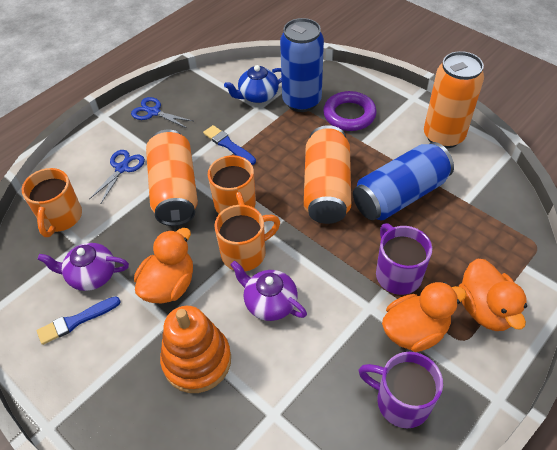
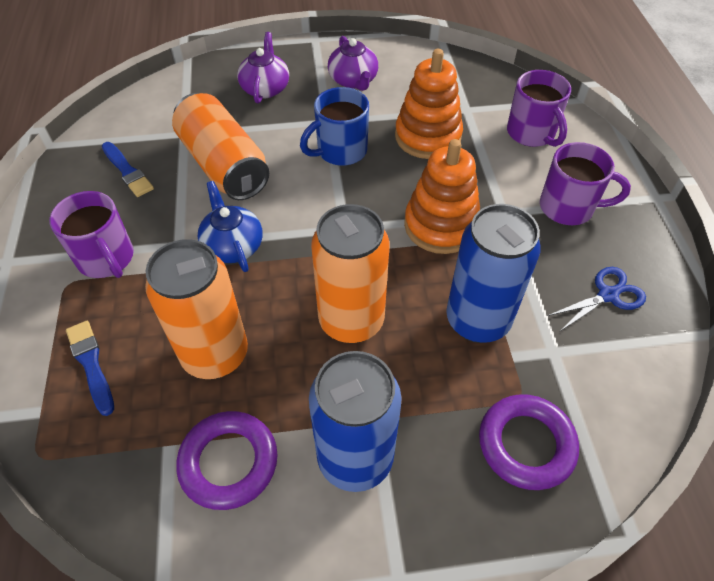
blue mug: 0 -> 1
blue scissors: 2 -> 1
orange duck: 3 -> 0
orange mug: 3 -> 0
orange stacking toy: 1 -> 2
purple mug: 2 -> 3
purple ring: 1 -> 2

